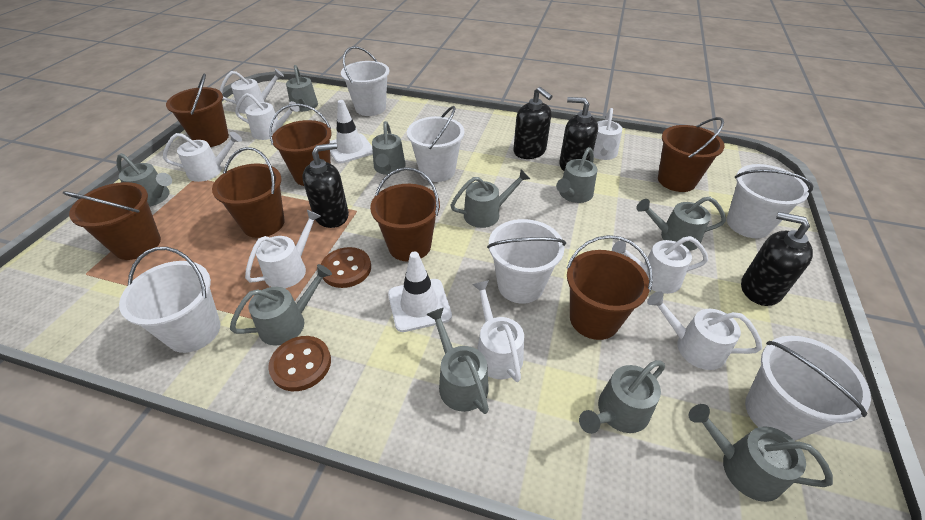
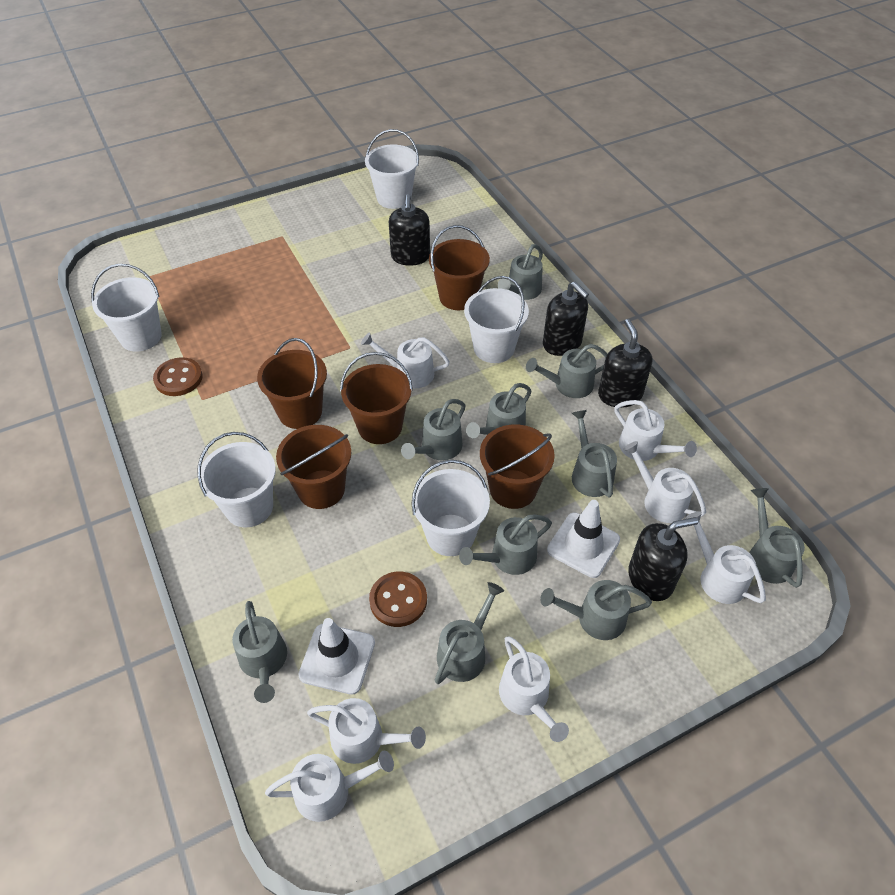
brown bucket: 7 -> 5
white bucket: 6 -> 5
white watering can: 8 -> 7

